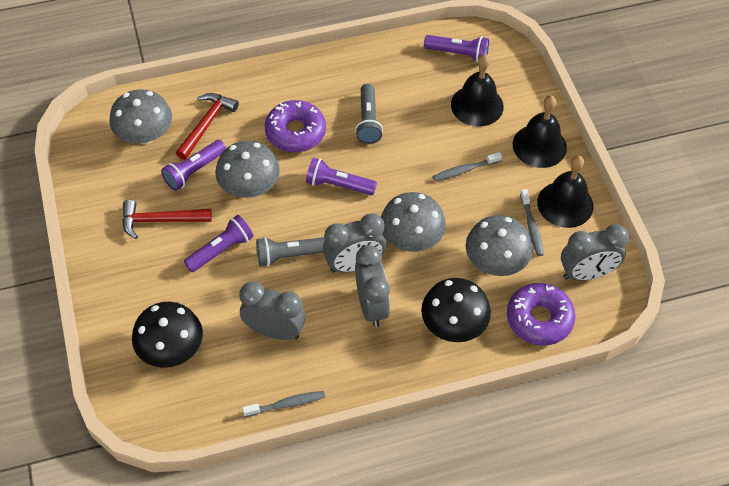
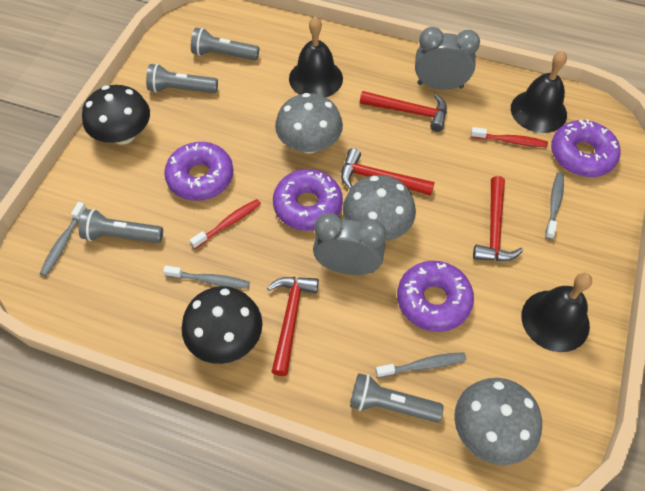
grey clock: 4 -> 2
grey flashlight: 2 -> 4
grey mushroom: 4 -> 3
grey toothbrush: 3 -> 4
purple donut: 2 -> 4
purple flashlight: 4 -> 0
red hammer: 2 -> 4
red toothbrush: 0 -> 2

